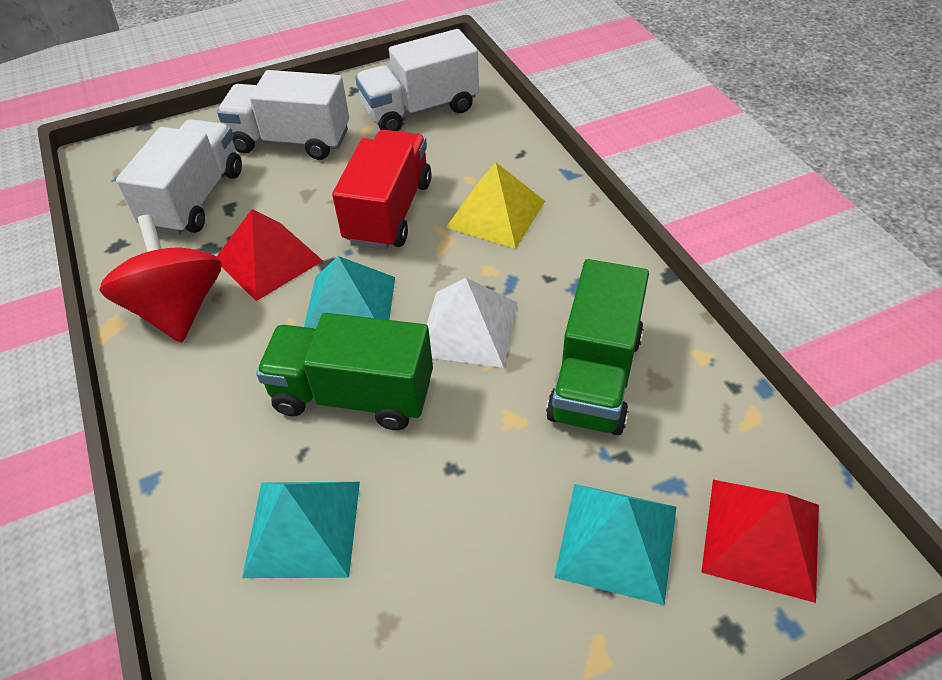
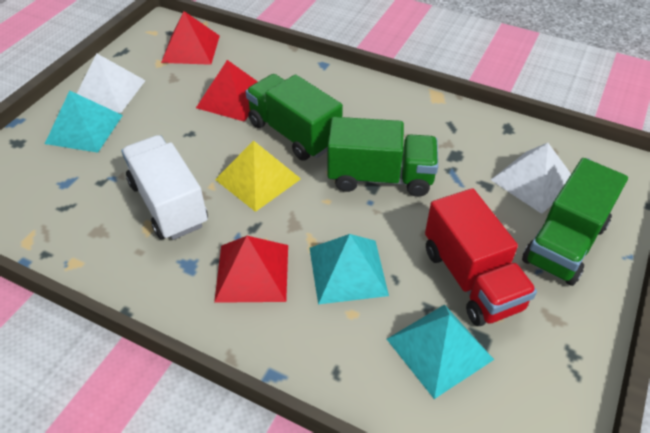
green truck: 2 -> 3
red pyramid: 2 -> 3
red spinning top: 1 -> 0
white pyramid: 1 -> 2
white truck: 3 -> 1

